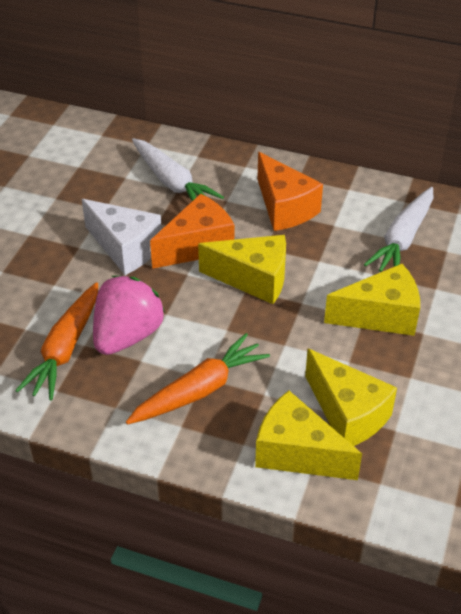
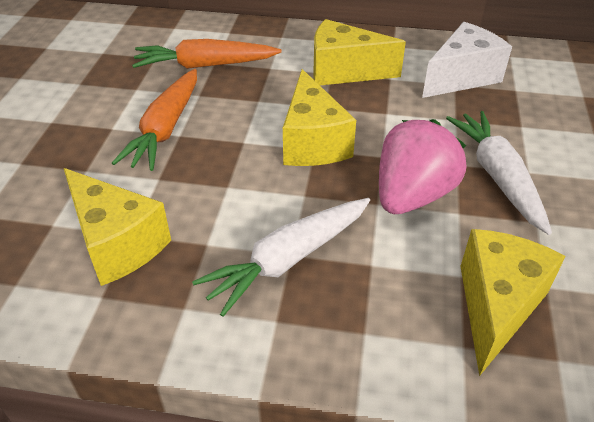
orange cheese: 2 -> 0

